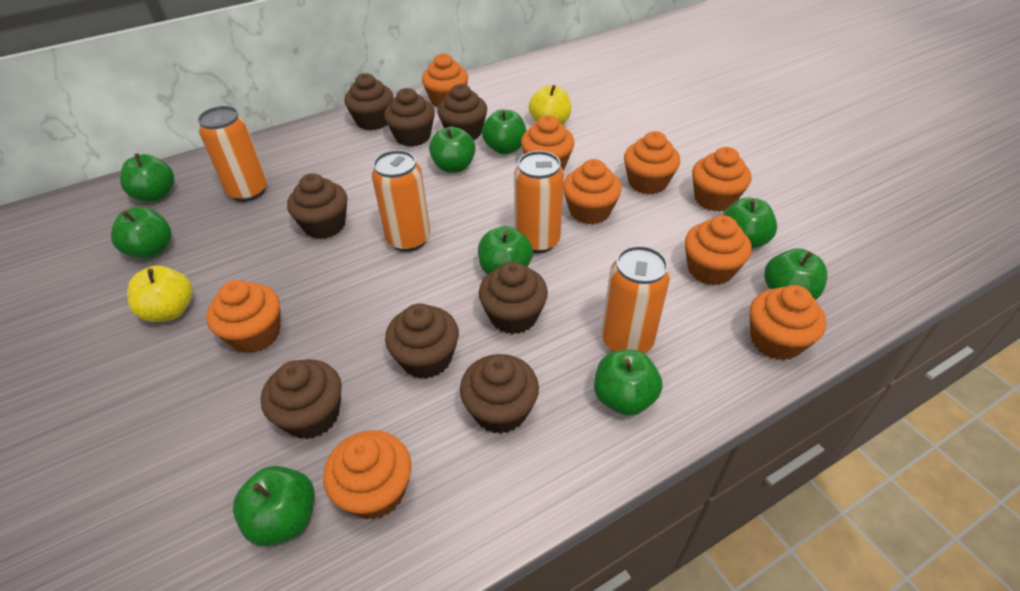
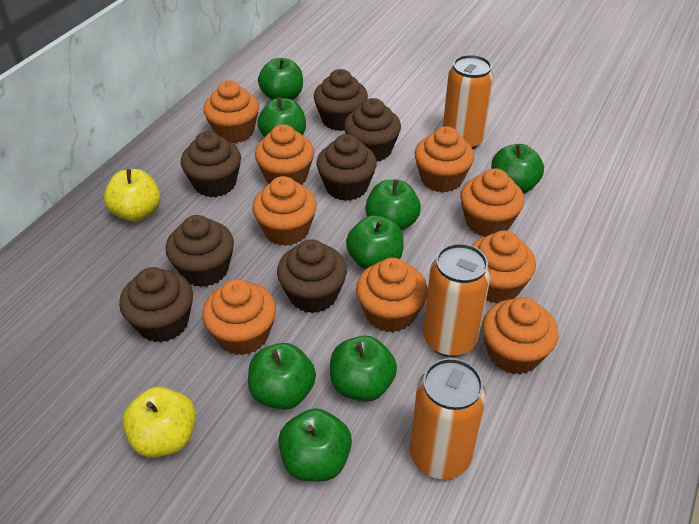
brown cupcake: 8 -> 7
green apple: 9 -> 8
orange can: 4 -> 3

